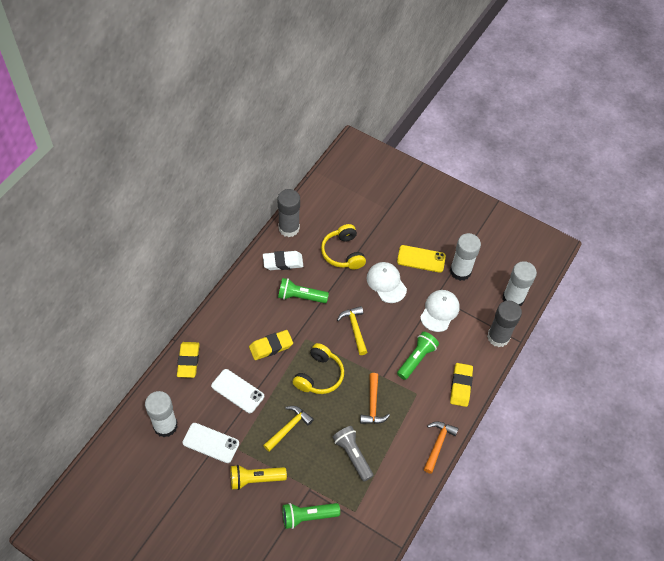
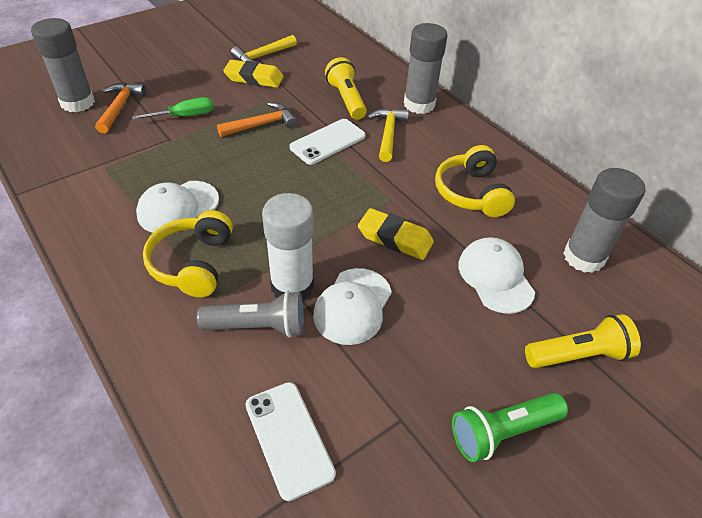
green flashlight: 3 -> 1
green screwdriver: 0 -> 1
grey glue stick: 2 -> 3
white cap: 2 -> 3
white eraser: 1 -> 0
white glue stick: 3 -> 1
yellow eraser: 3 -> 2
yellow flashlight: 1 -> 2
yellow phone: 1 -> 0

